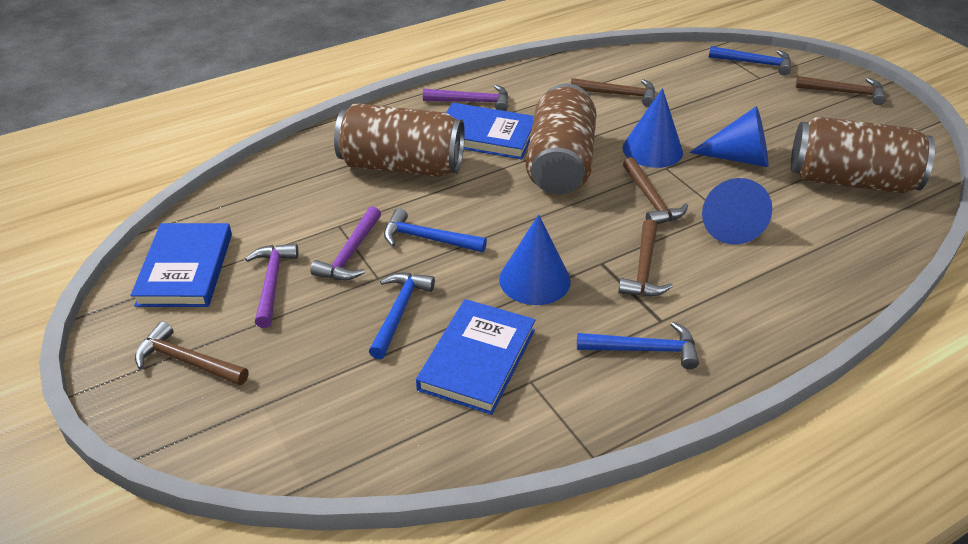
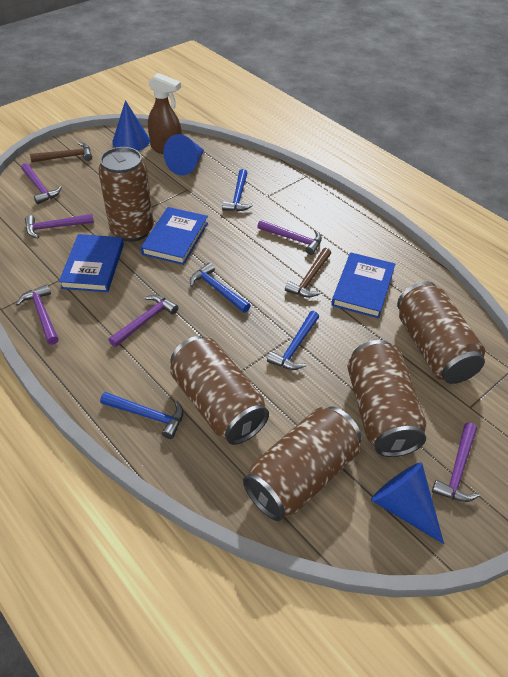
blue cone: 4 -> 3
brown can: 3 -> 5
brown hammer: 5 -> 2
brown spray bottle: 0 -> 1
purple hammer: 3 -> 6

